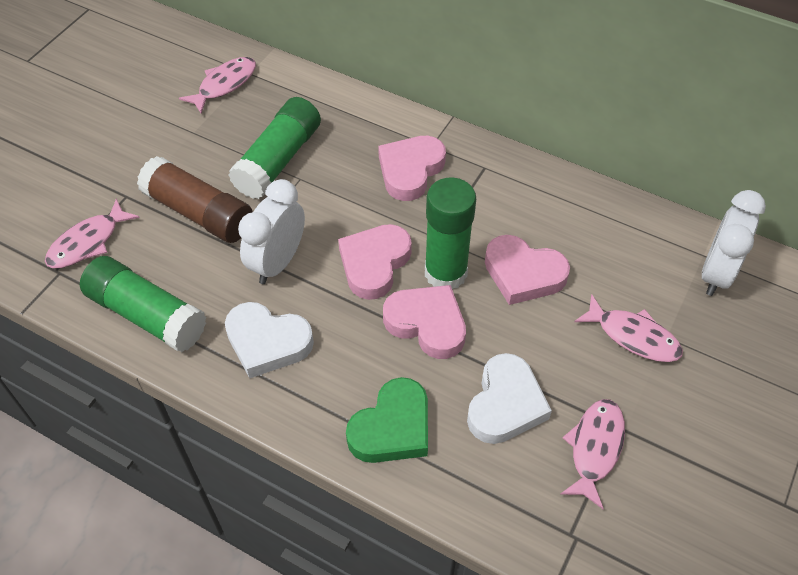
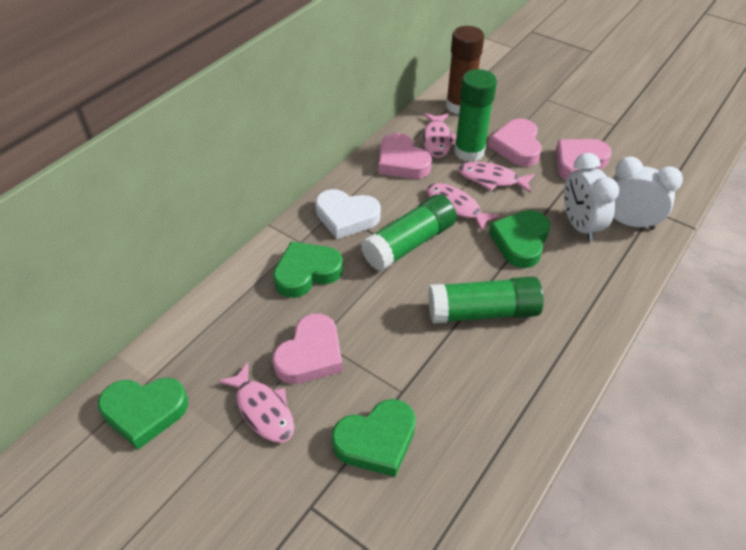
green heart: 1 -> 4
white heart: 2 -> 1

